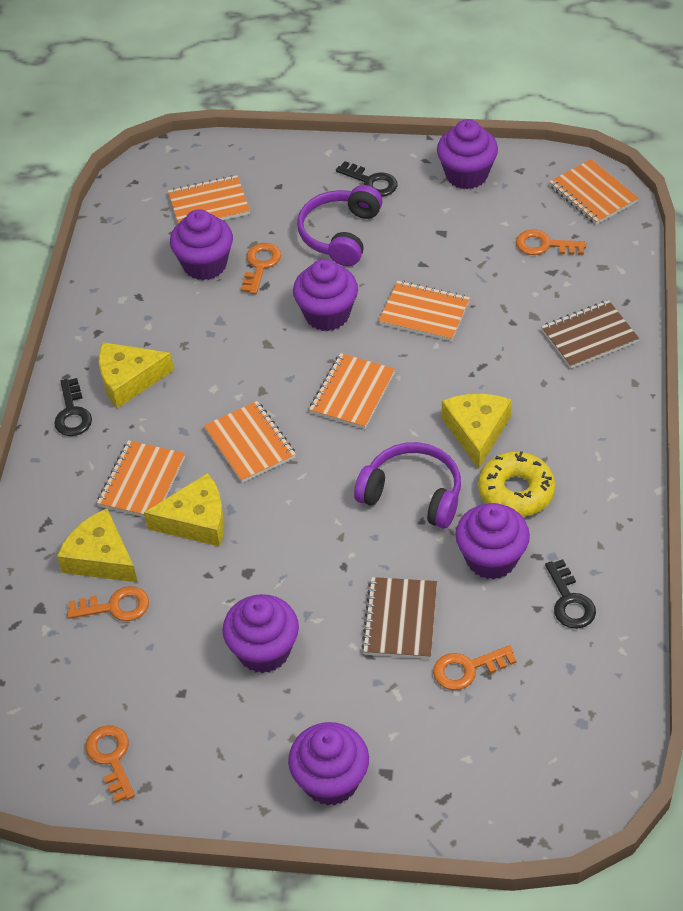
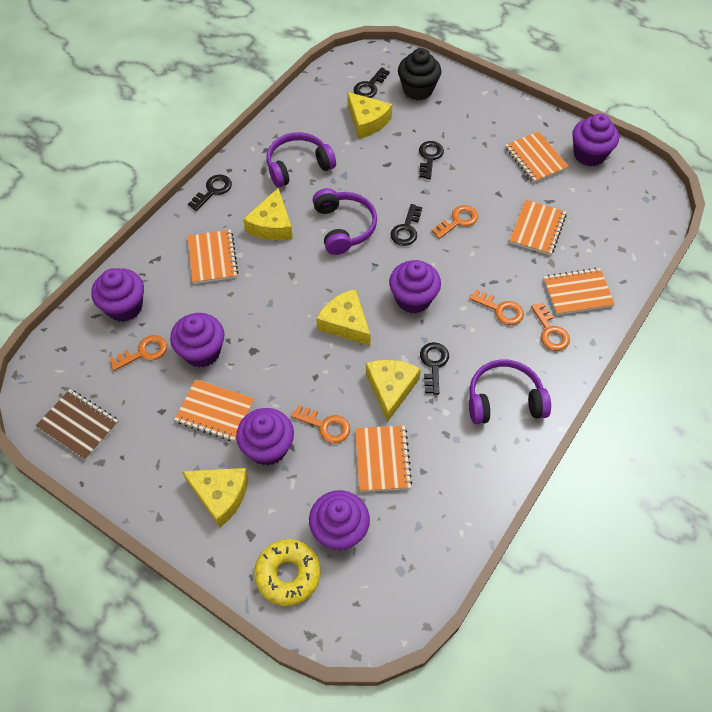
black cupcake: 0 -> 1
black key: 3 -> 5
brown notebook: 2 -> 1
purple headphones: 2 -> 3
yellow cheese: 4 -> 5

